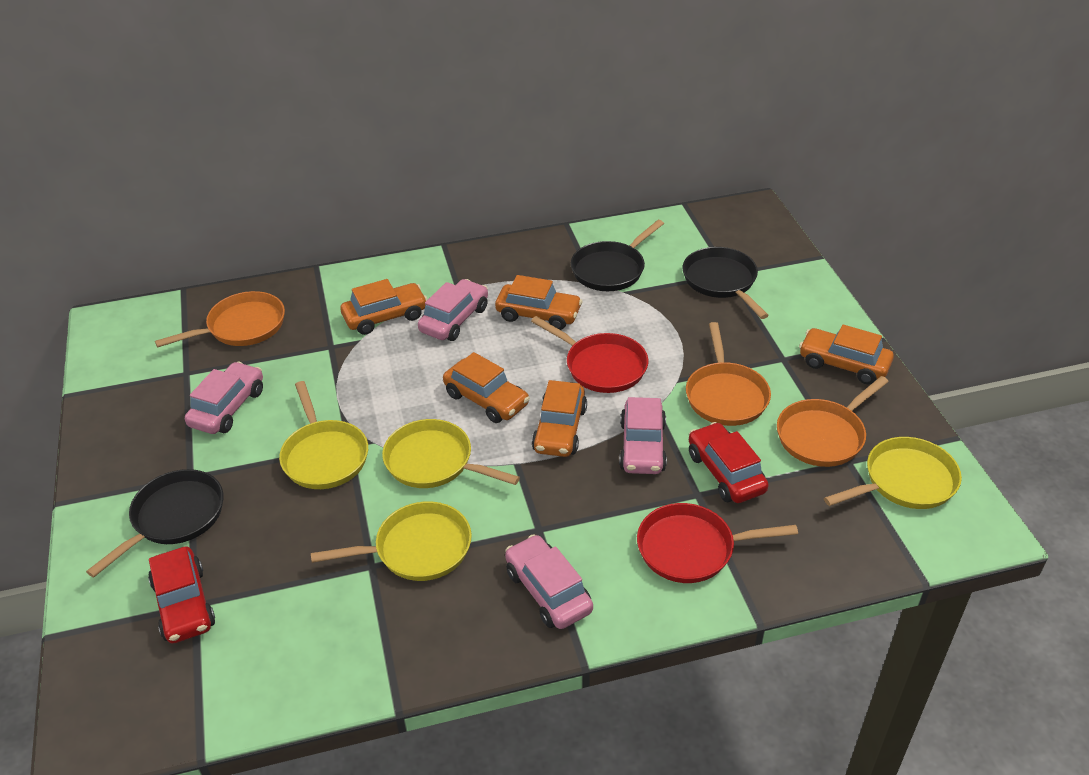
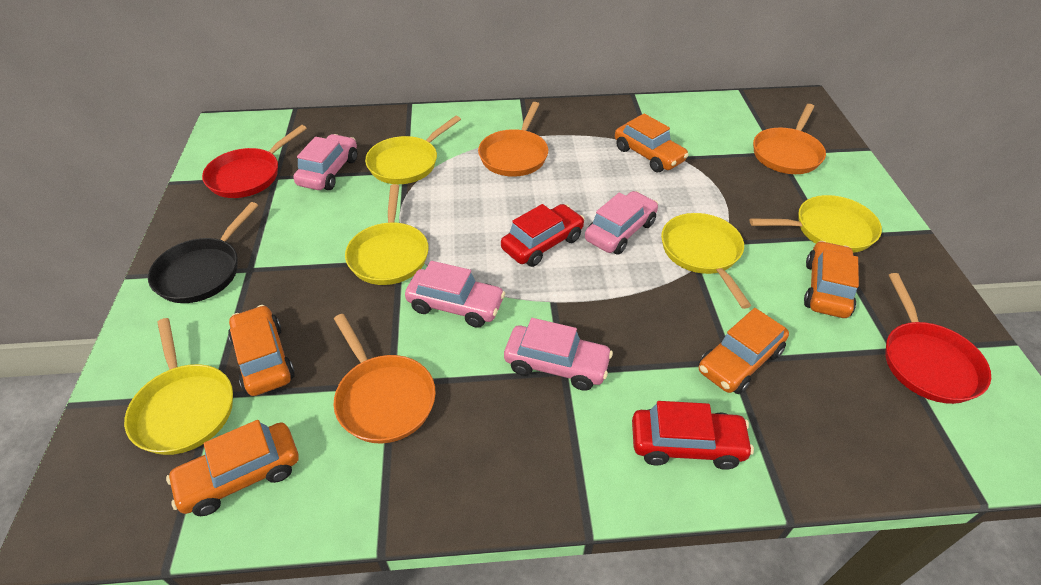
black pan: 3 -> 1
yellow pan: 4 -> 5

